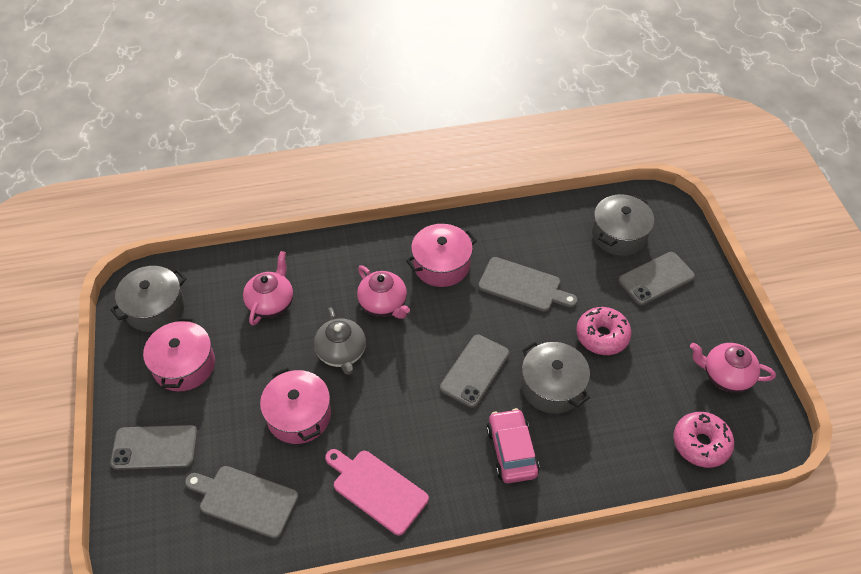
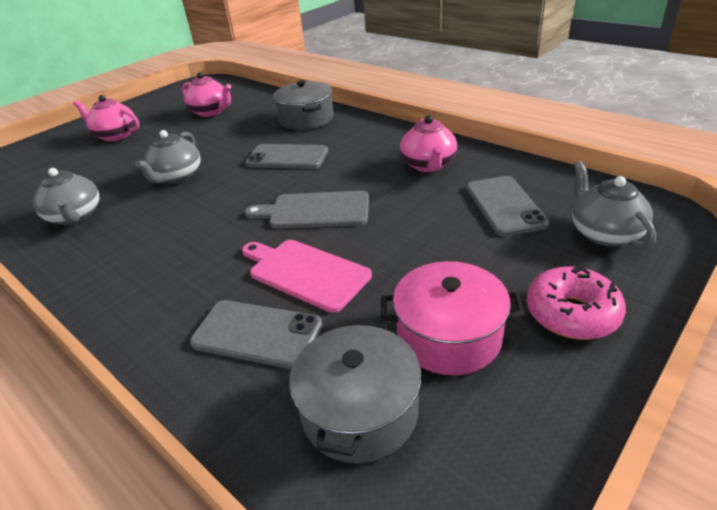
grey cutting board: 2 -> 1
grey pot: 3 -> 2
grey teapot: 1 -> 3
pink car: 1 -> 0
pink donut: 2 -> 1
pink pot: 3 -> 1

